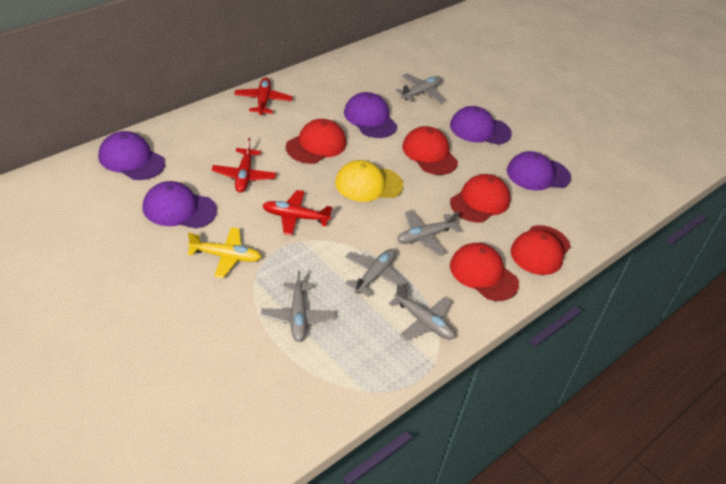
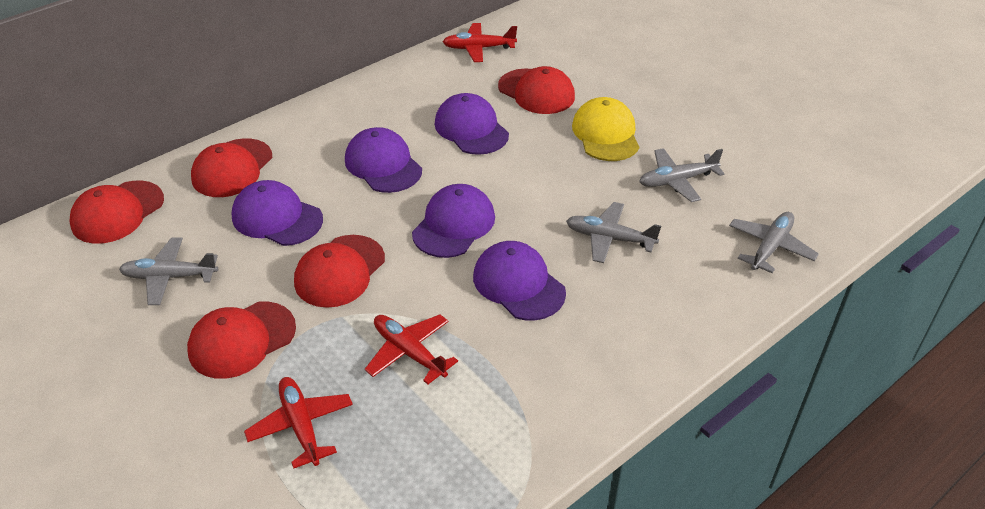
grey plane: 5 -> 4
yellow plane: 1 -> 0

